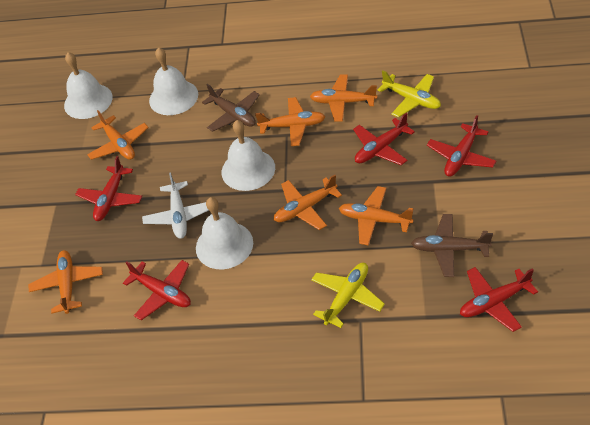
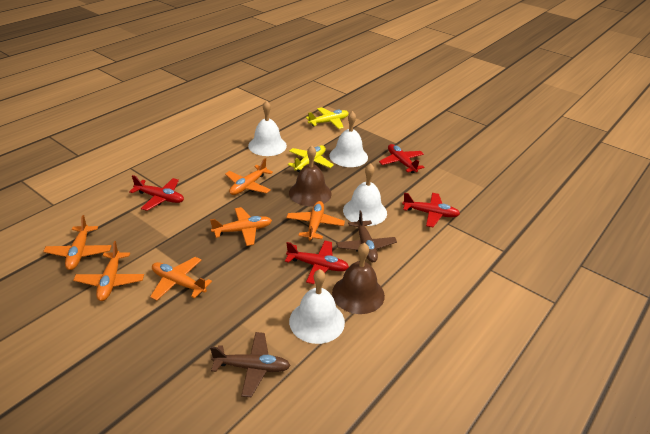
brown bell: 0 -> 2
red plane: 5 -> 4
white plane: 1 -> 0

